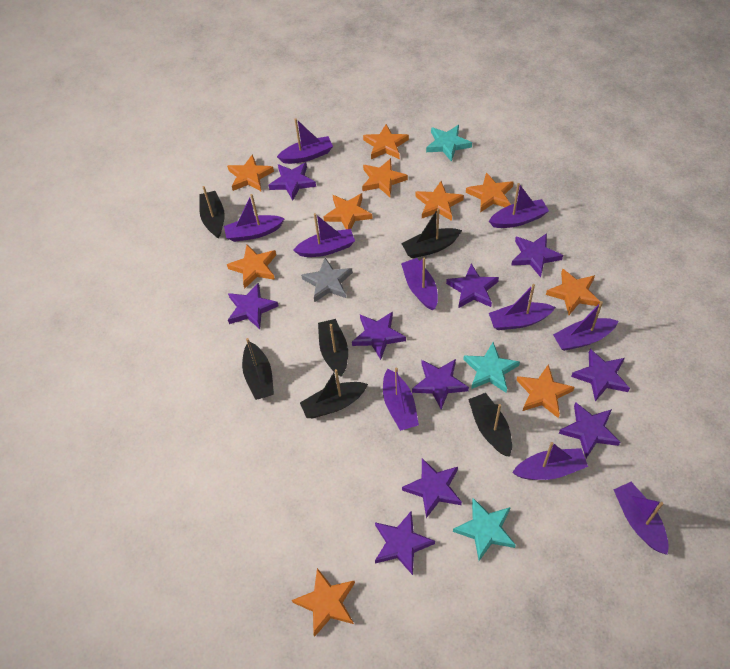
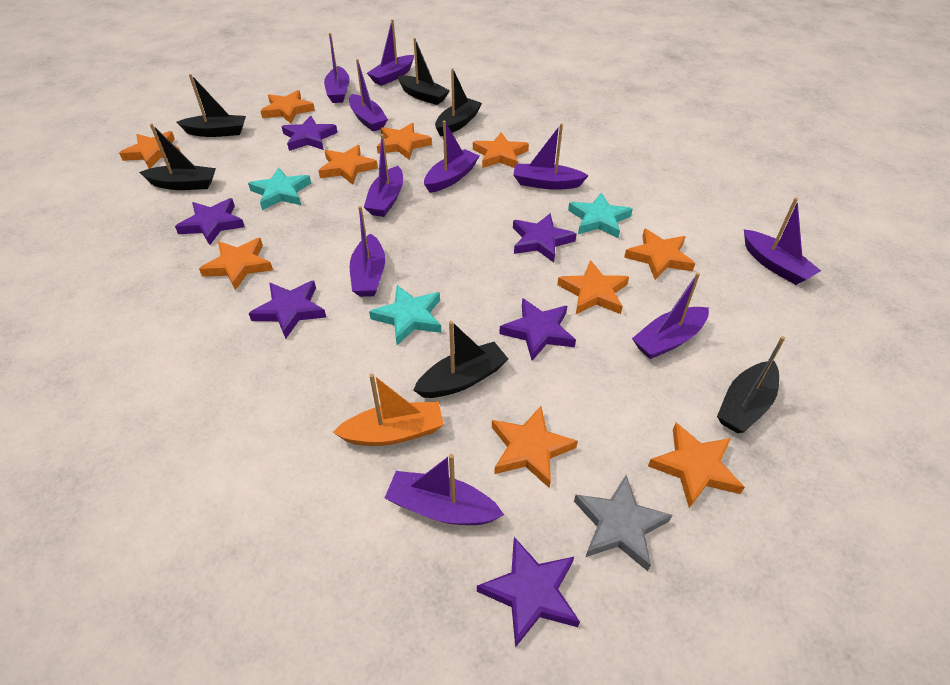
orange boat: 0 -> 1
purple star: 10 -> 6

